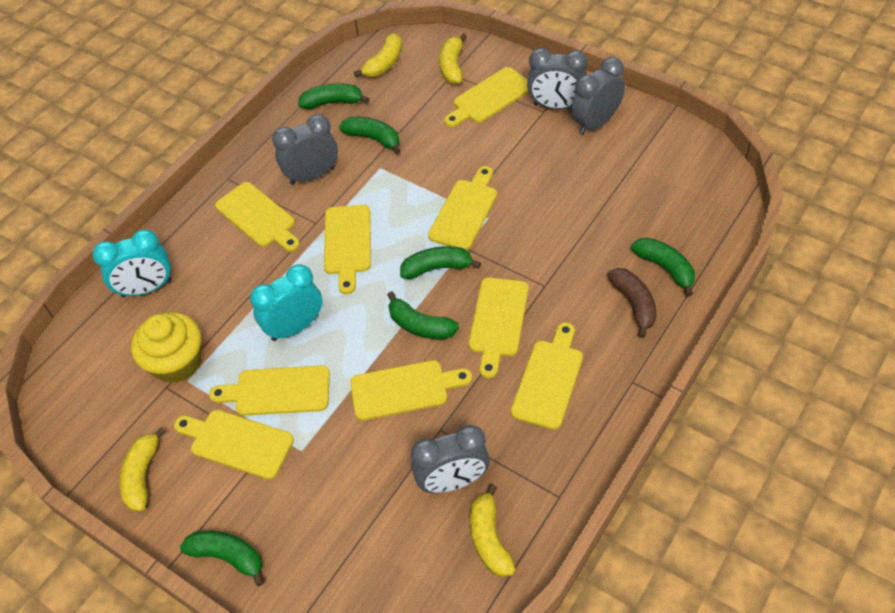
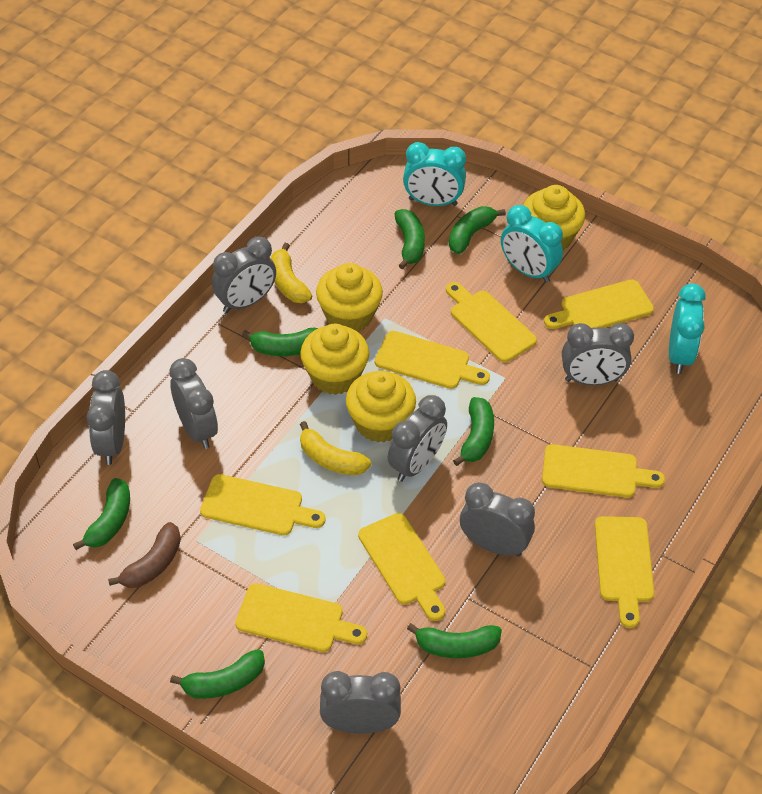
green banana: 6 -> 7
grey clock: 4 -> 7
turquoise clock: 2 -> 3
yellow banana: 4 -> 2
yellow cupcake: 1 -> 4
yellow cutting board: 9 -> 8

